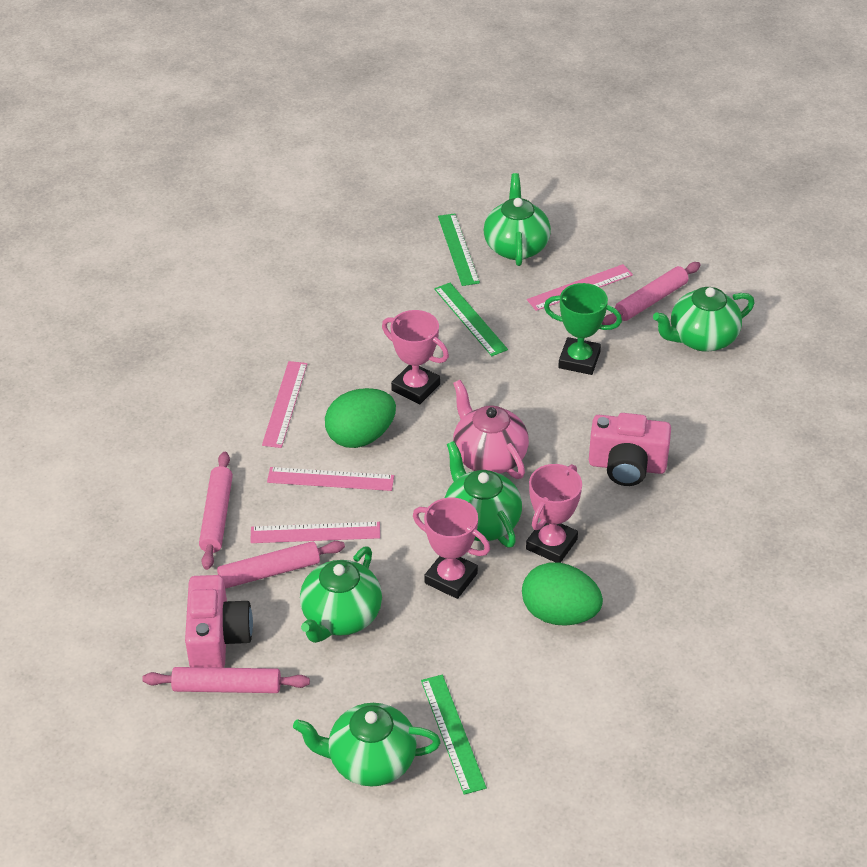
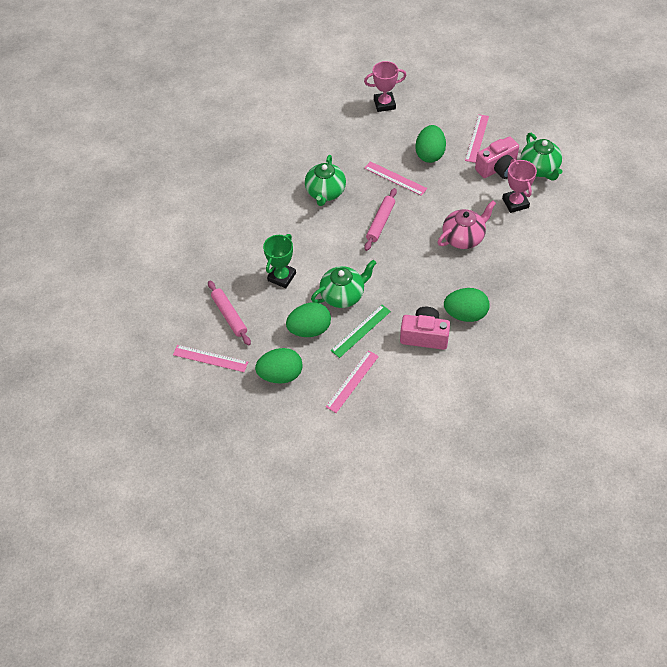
green egg: 2 -> 4
green ruler: 3 -> 1
green teapot: 5 -> 3
pink rolling pin: 4 -> 2
pink trophy: 3 -> 2

